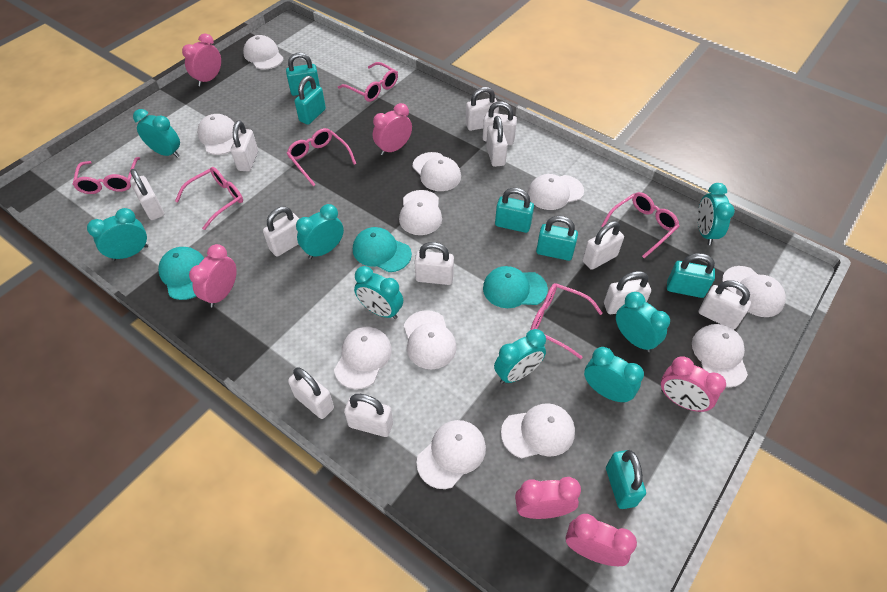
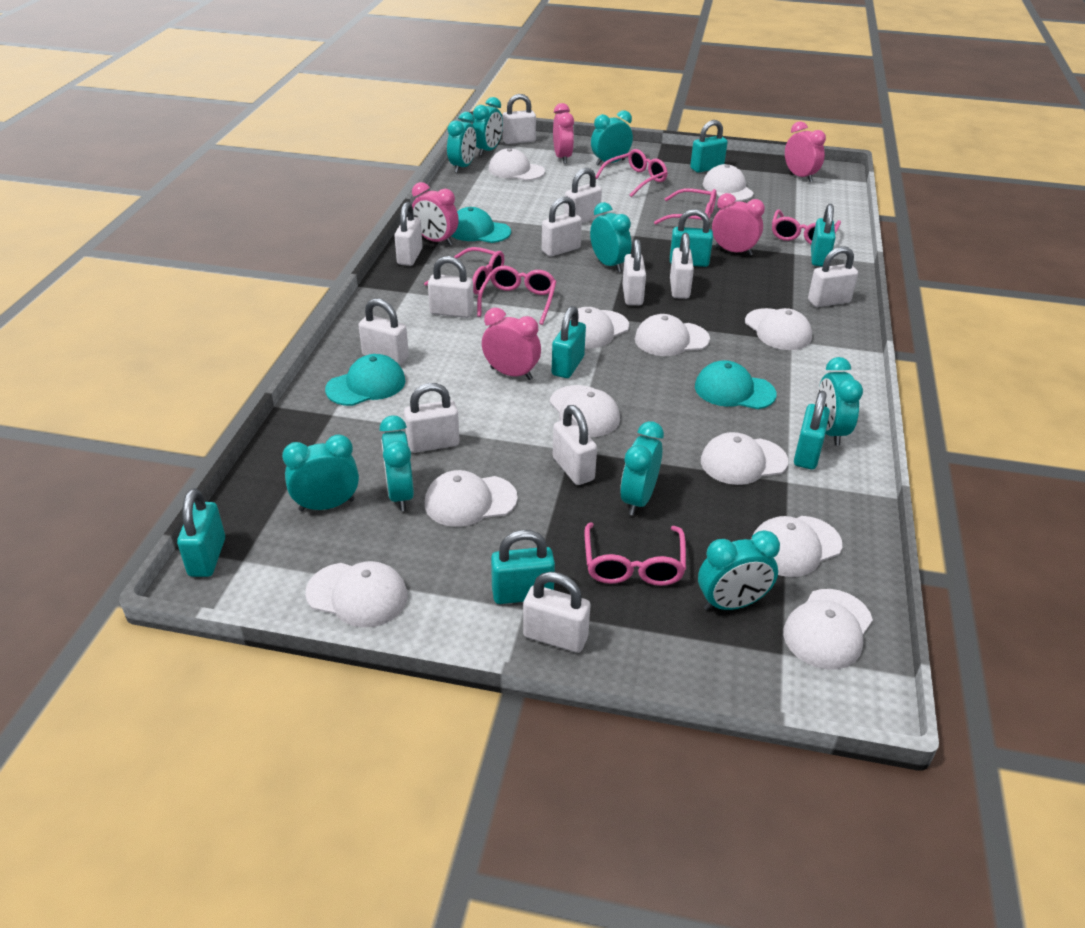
pink clock: 6 -> 5
turquoise clock: 8 -> 9
turquoise padlock: 6 -> 7

